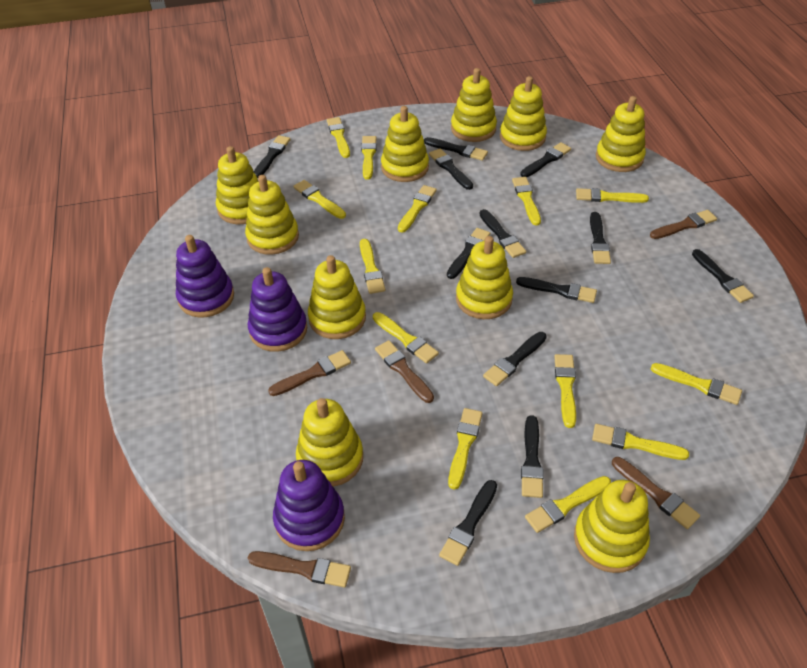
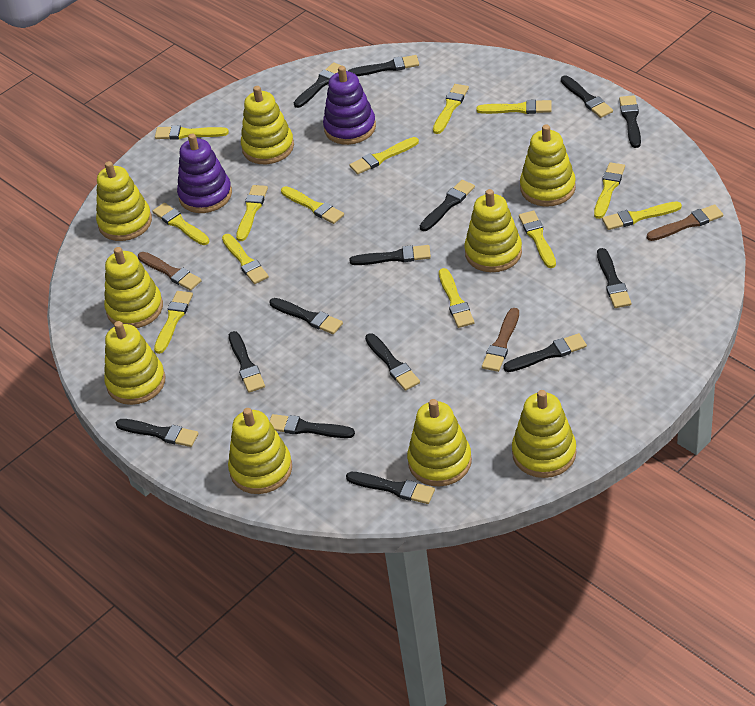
black brush: 12 -> 14
brown brush: 5 -> 3
purple stacking toy: 3 -> 2
yellow stacking toy: 10 -> 9

